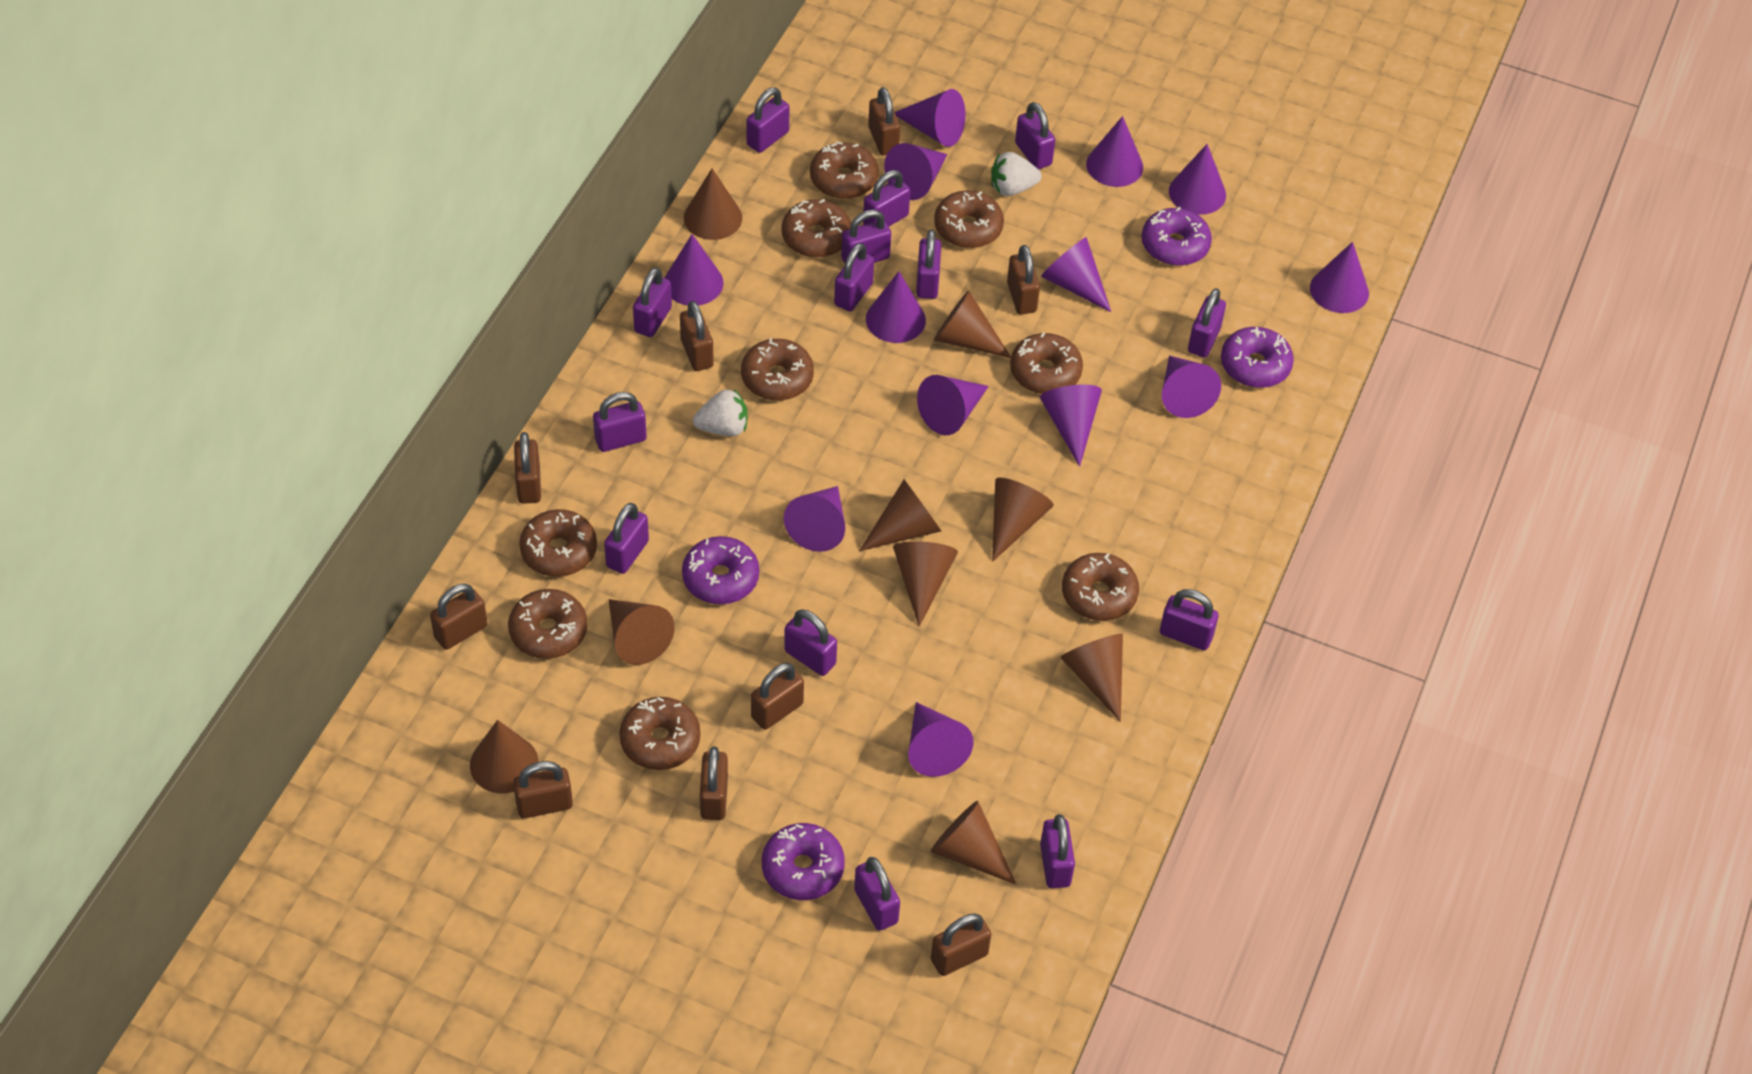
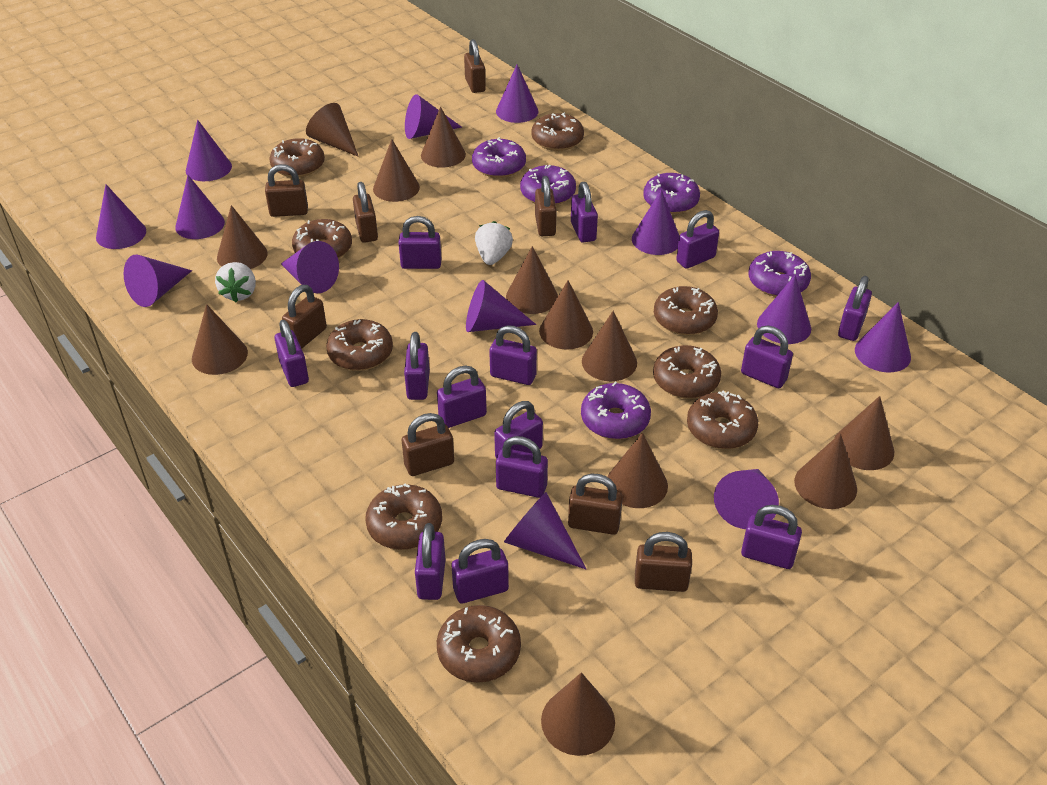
brown cone: 9 -> 12
brown padlock: 9 -> 8
purple donut: 4 -> 5

